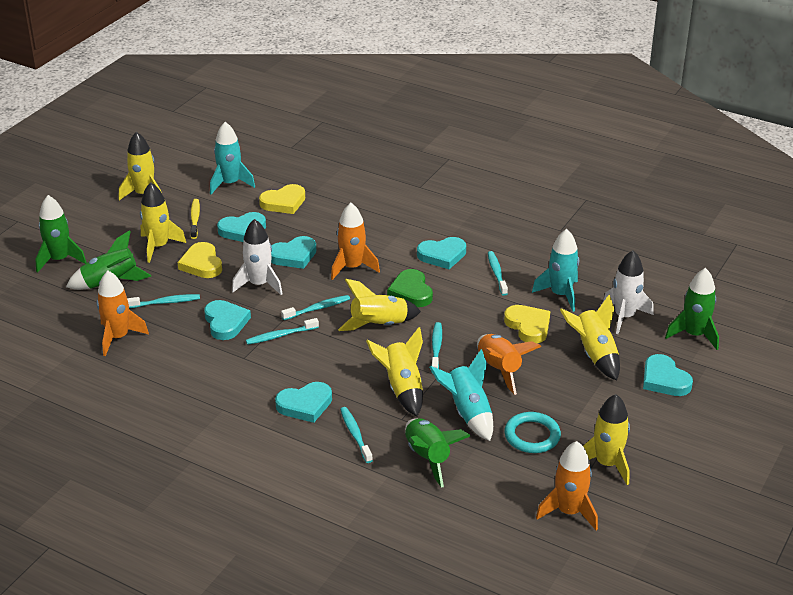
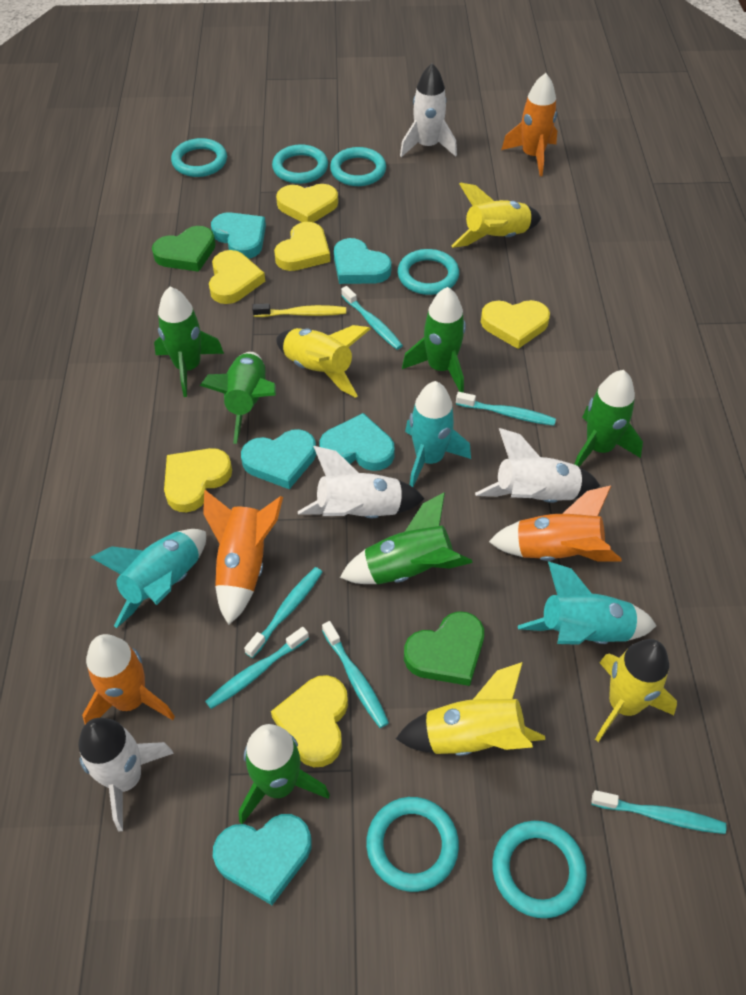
green heart: 1 -> 2
green rocket: 4 -> 6
turquoise heart: 6 -> 5
turquoise ring: 1 -> 6
white rocket: 2 -> 4
yellow heart: 3 -> 6
yellow rocket: 6 -> 4

